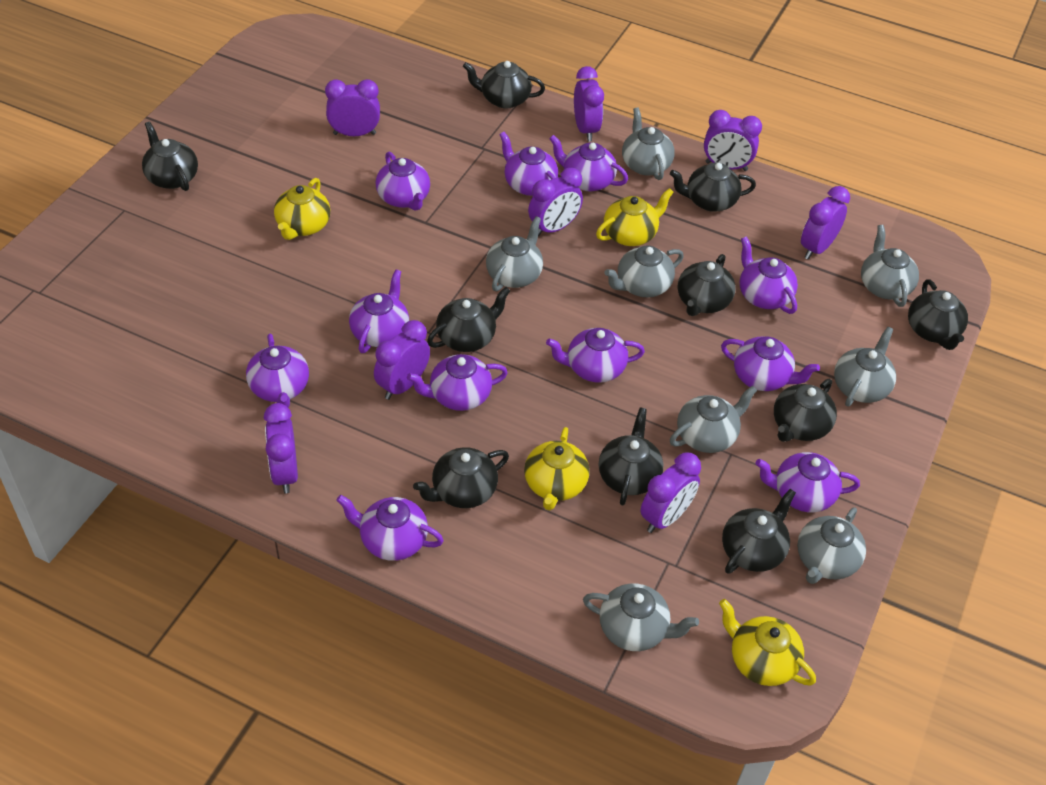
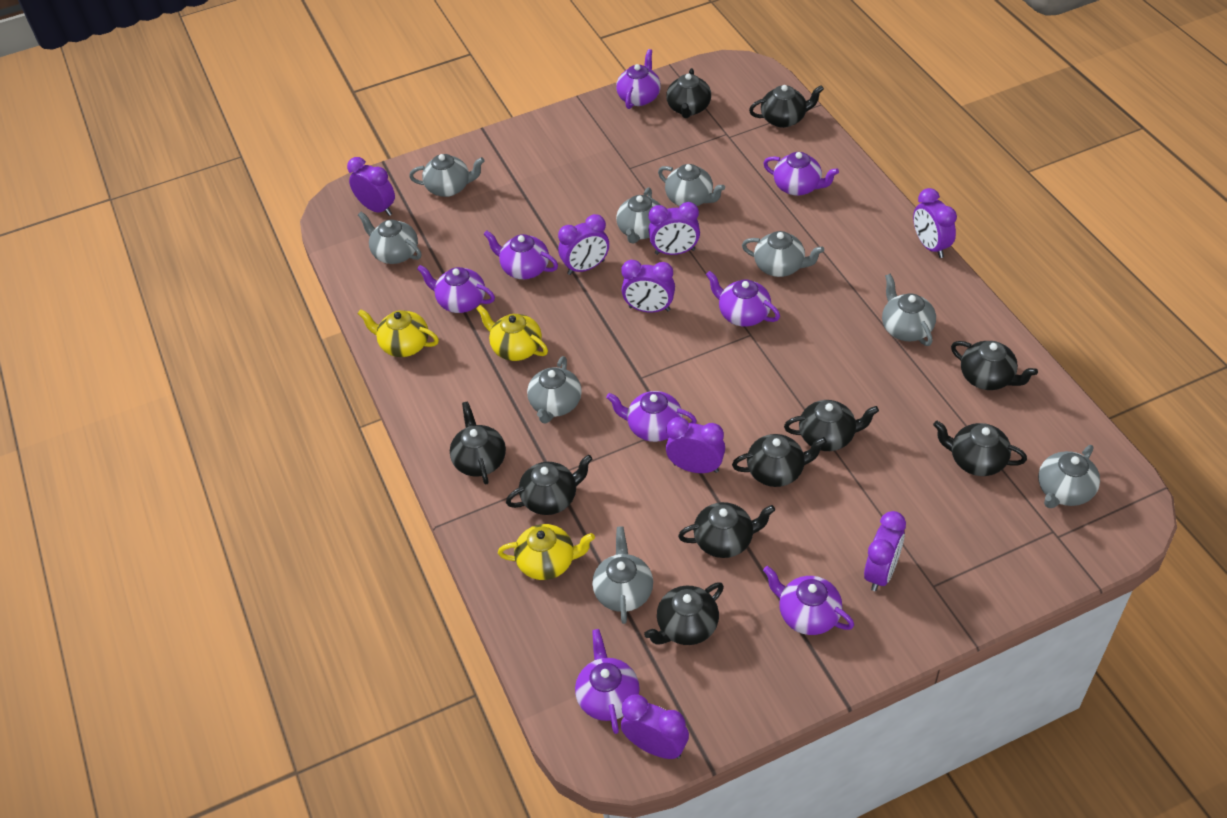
grey teapot: 8 -> 9
purple teapot: 11 -> 8
yellow teapot: 4 -> 3

